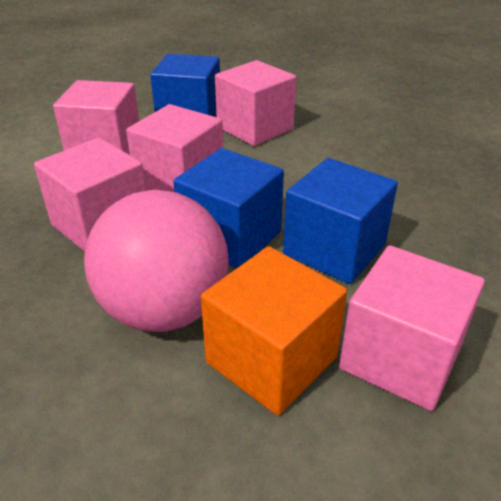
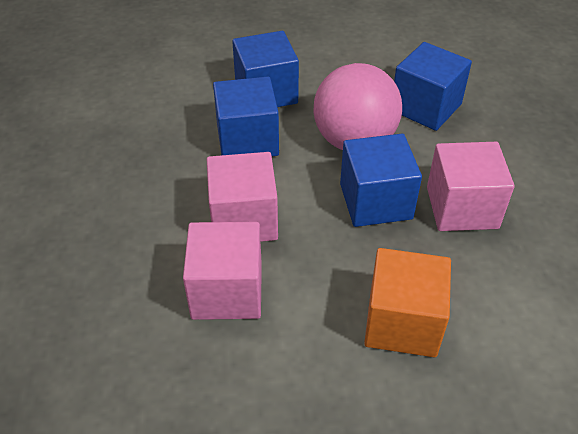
blue cube: 3 -> 4
pink cube: 5 -> 3

